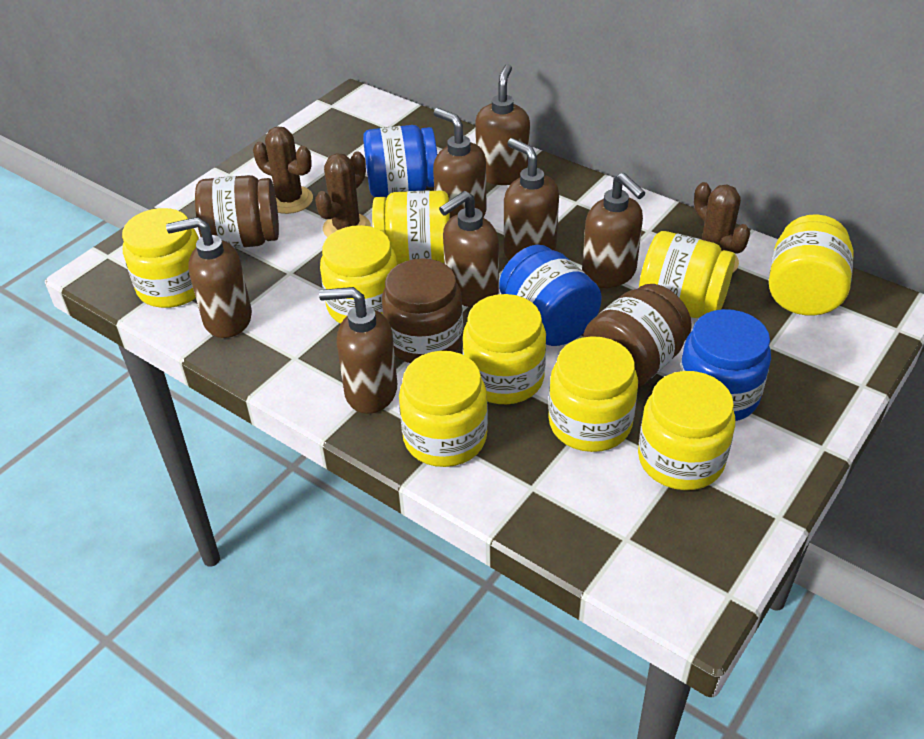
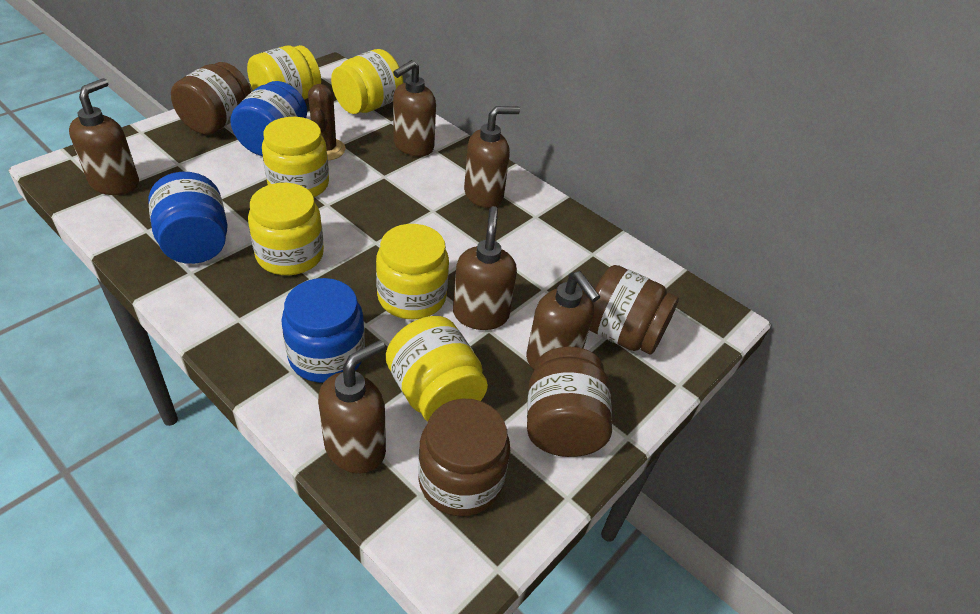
brown cactus: 3 -> 1
brown jar: 3 -> 4
brown soap dispenser: 7 -> 6
yellow jar: 9 -> 6

